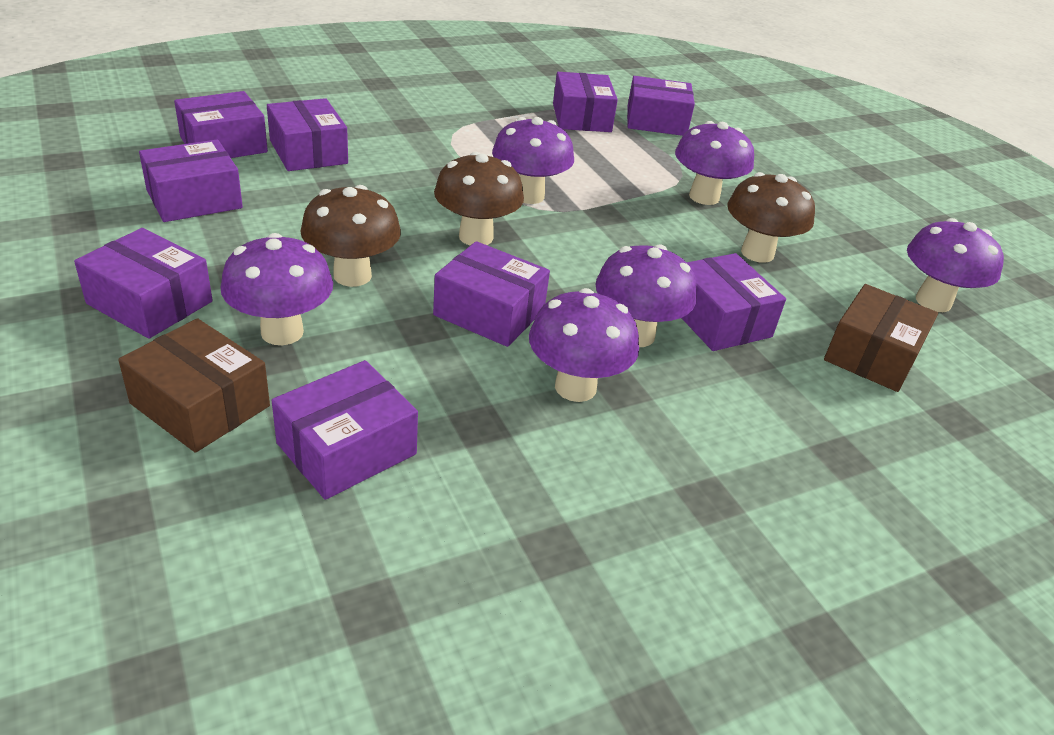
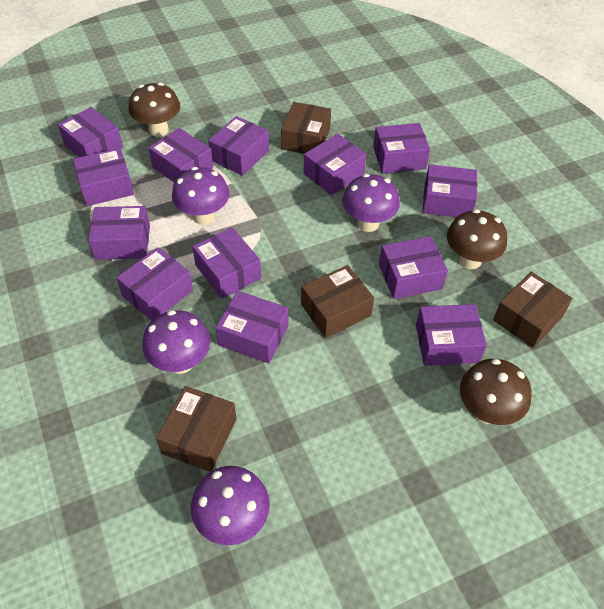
brown box: 2 -> 4
purple box: 9 -> 13
purple mushroom: 6 -> 4

